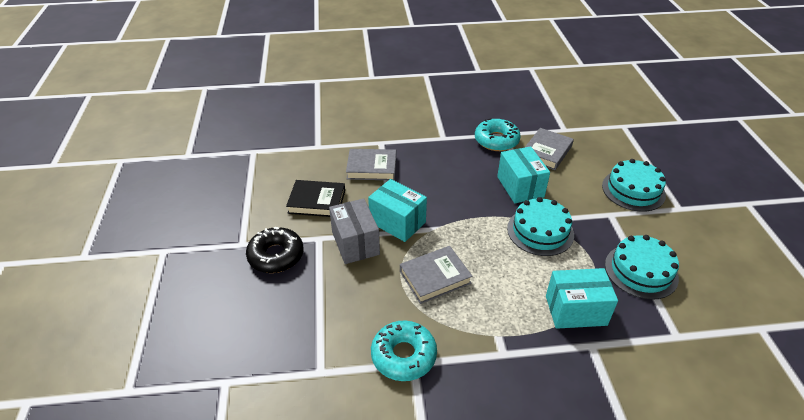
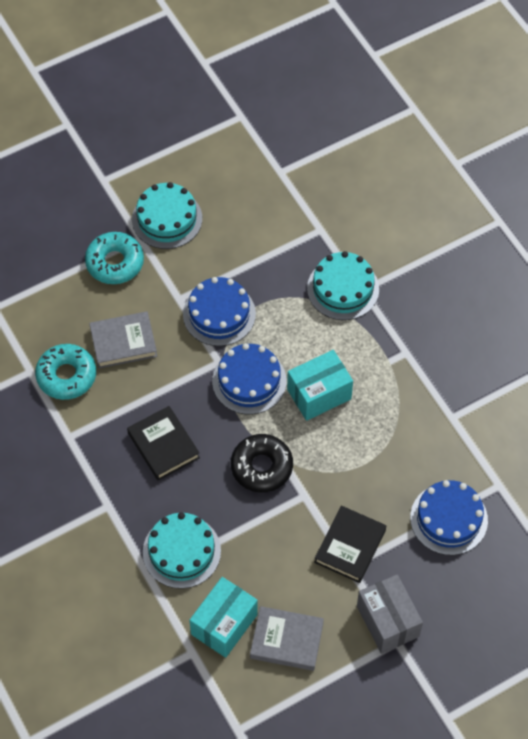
black book: 1 -> 2
blue cake: 0 -> 3
grey book: 3 -> 2
turquoise box: 3 -> 2

